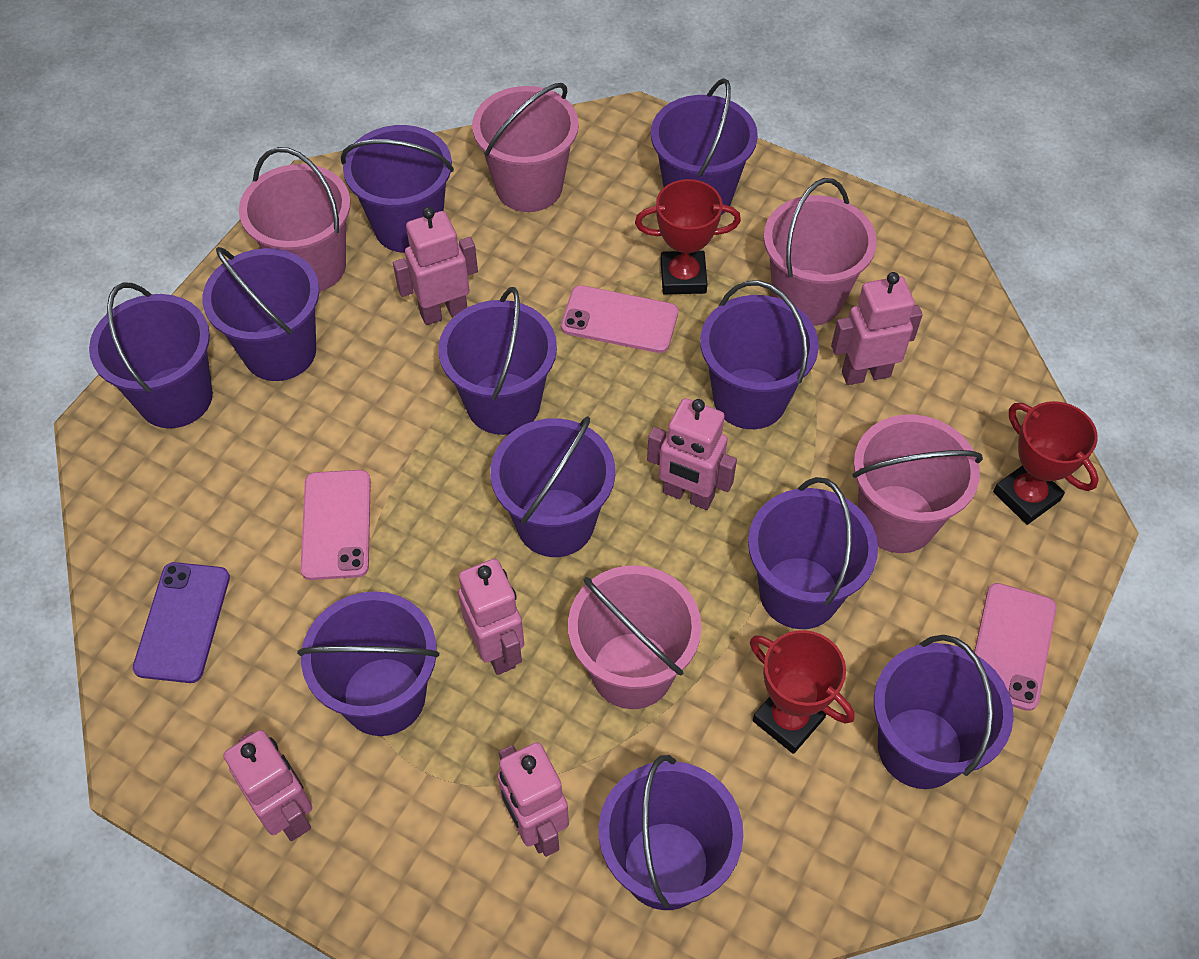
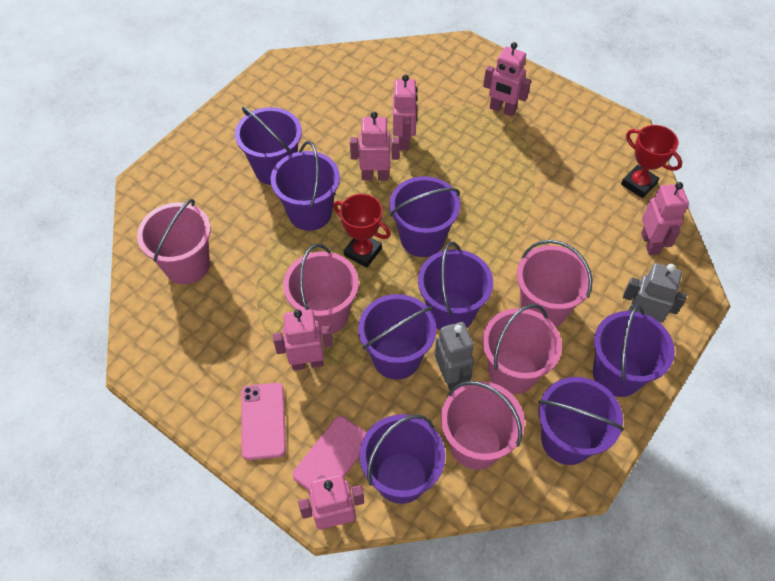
grey robot: 0 -> 2
pink phone: 3 -> 2
purple bucket: 11 -> 8
purple phone: 1 -> 0
red trophy: 3 -> 2

